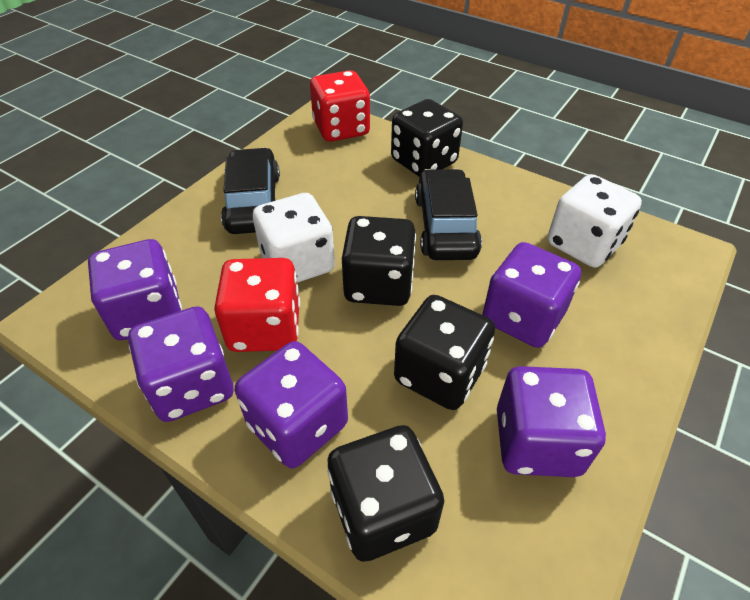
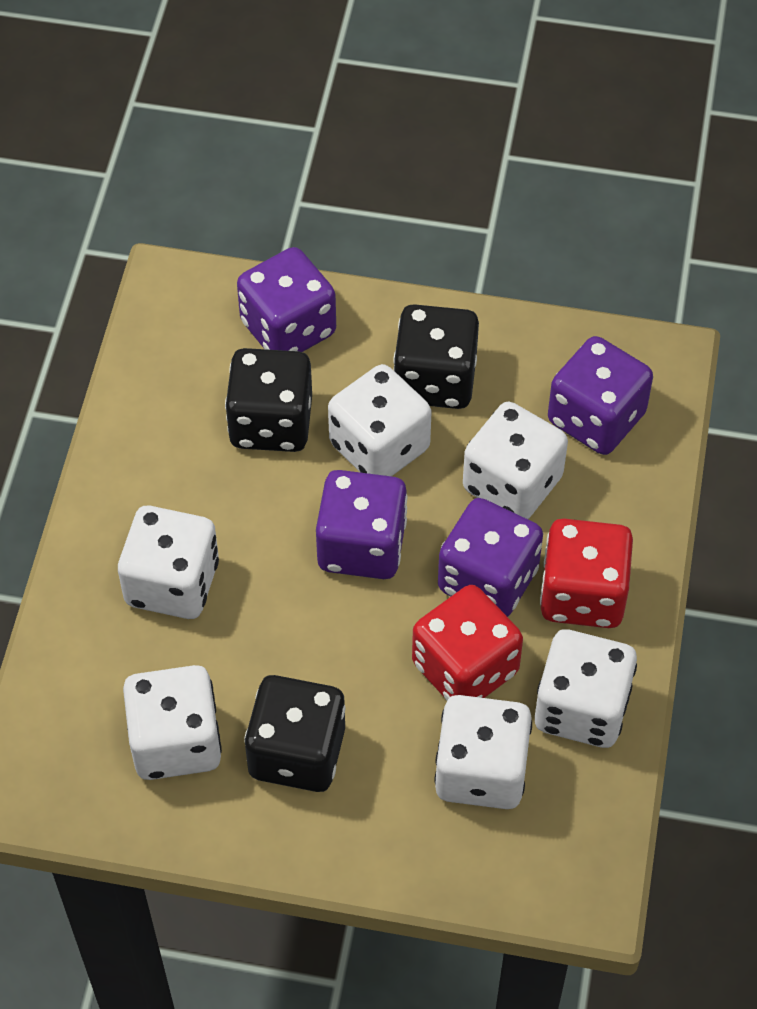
black car: 2 -> 0
black dice: 4 -> 3
purple dice: 5 -> 4
white dice: 2 -> 6

